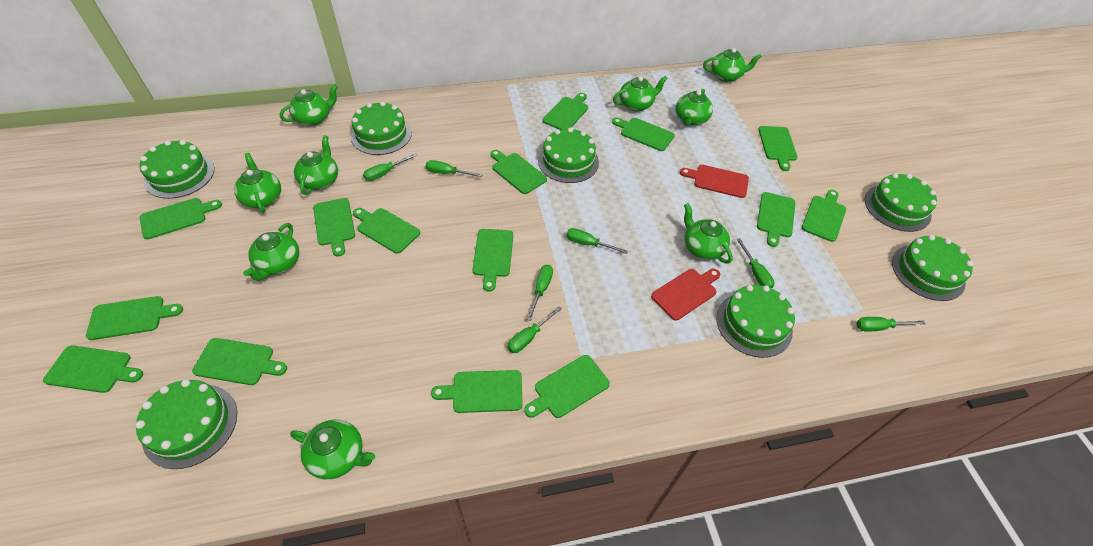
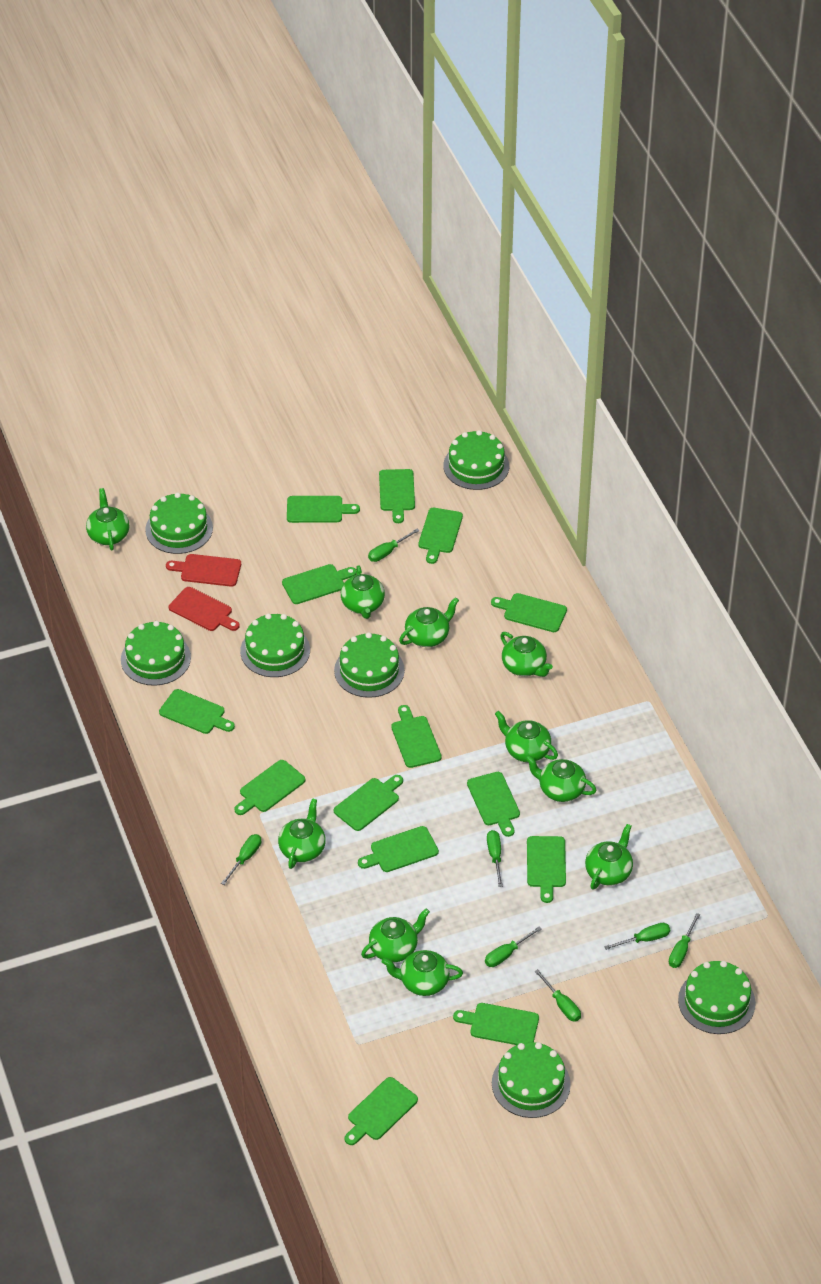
green cutting board: 15 -> 14
green teapot: 9 -> 10

